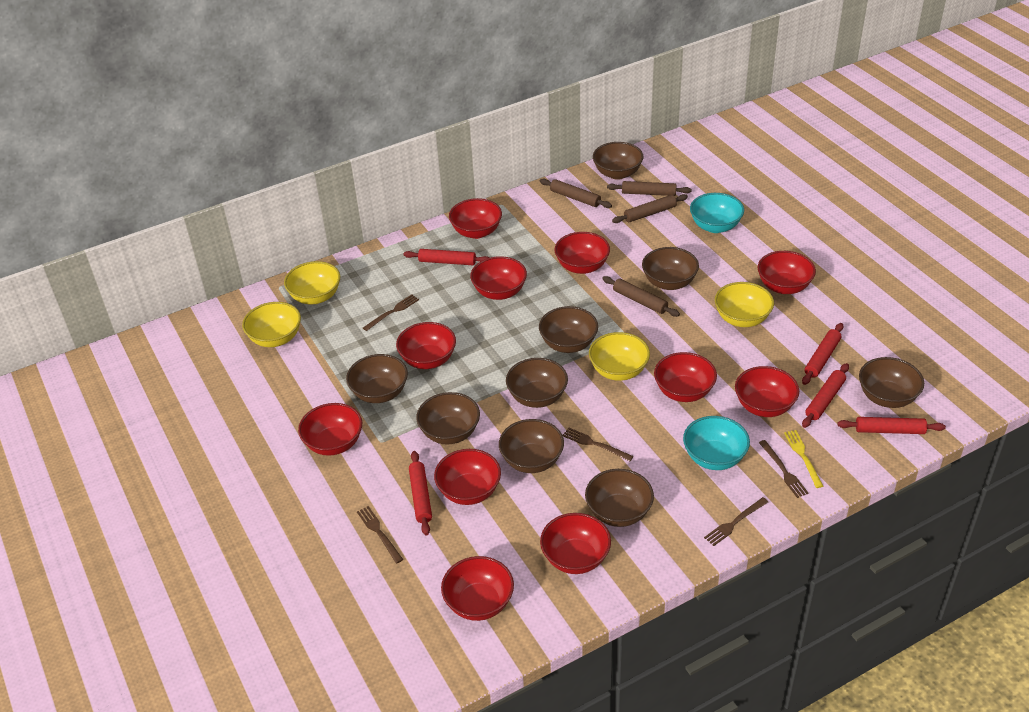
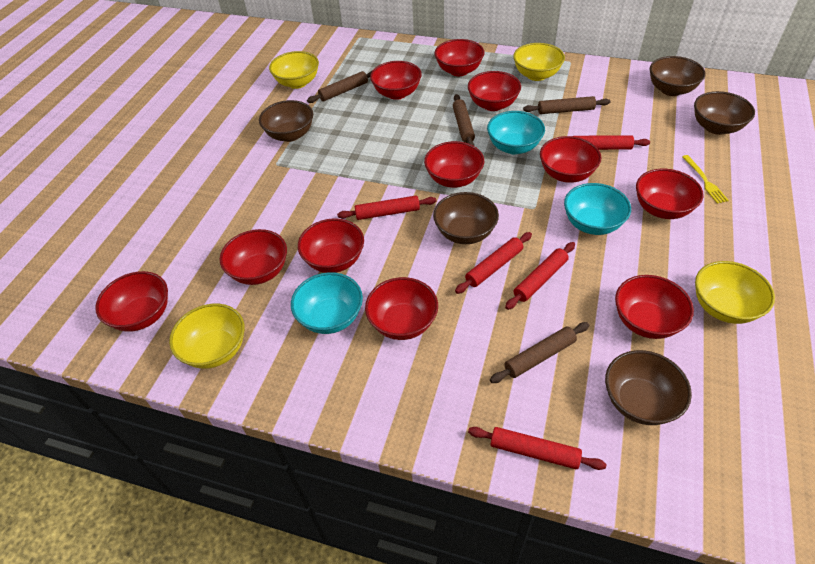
brown bowl: 9 -> 5
brown fork: 5 -> 0
turquoise bowl: 2 -> 3

